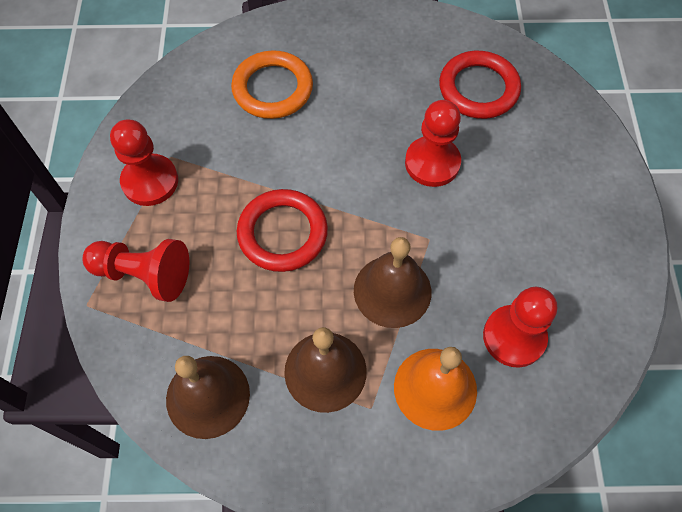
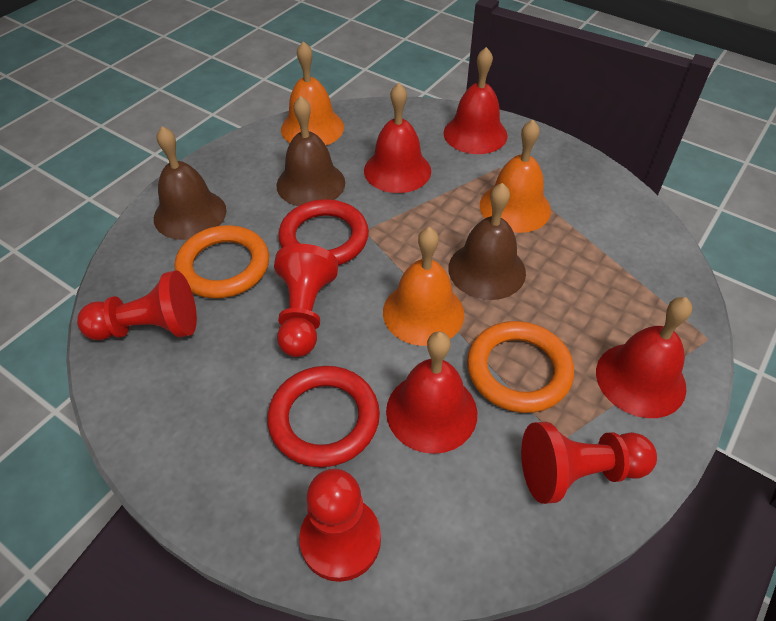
orange bell: 1 -> 3
orange ring: 1 -> 2
red bell: 0 -> 4

